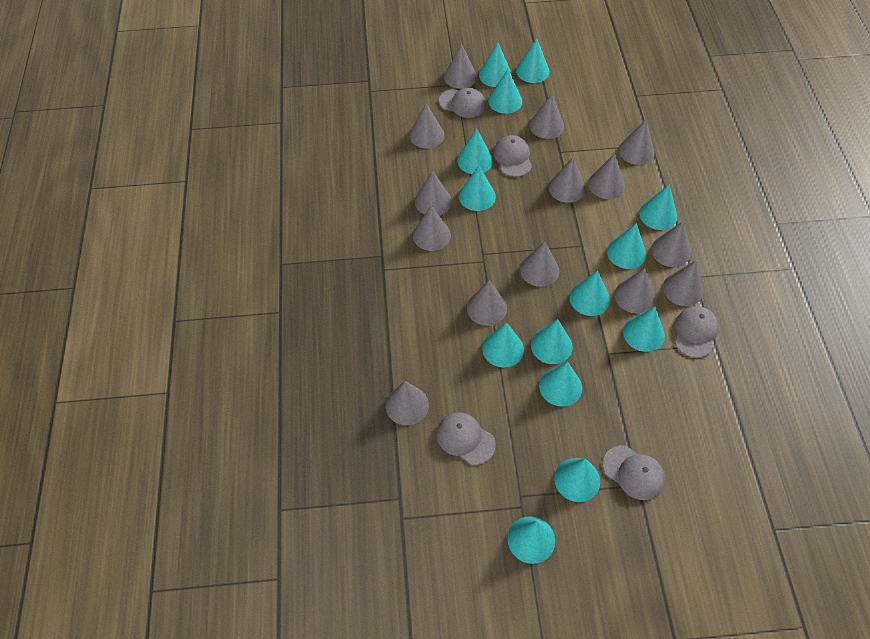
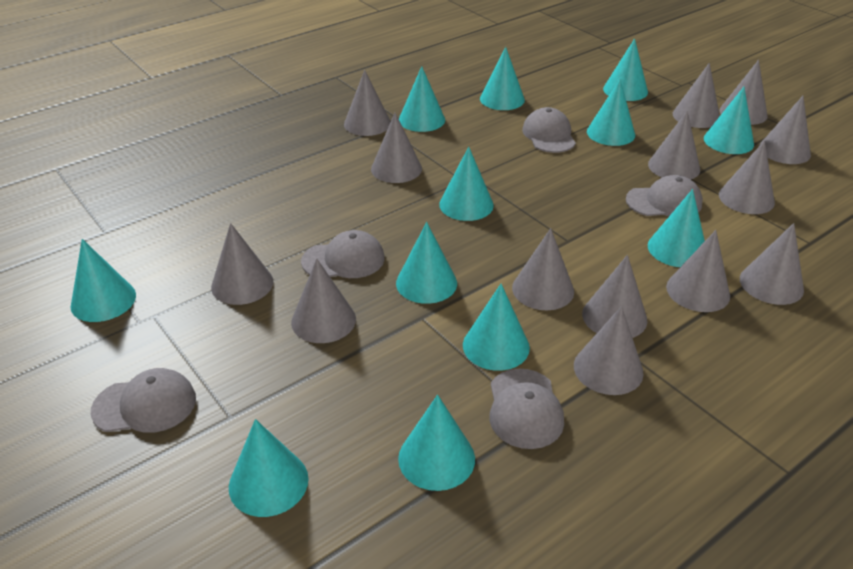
turquoise cone: 14 -> 12

